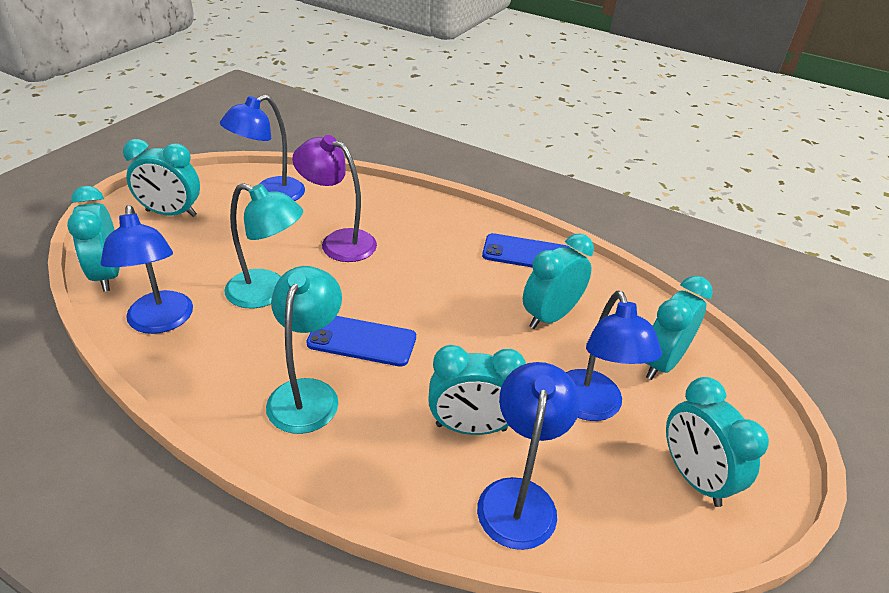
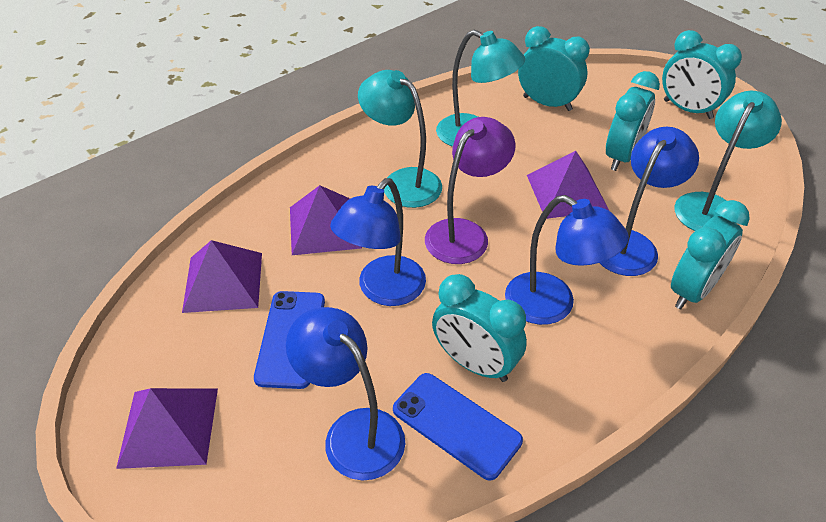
purple pyramid: 0 -> 4
turquoise clock: 6 -> 5
turquoise lamp: 2 -> 3

